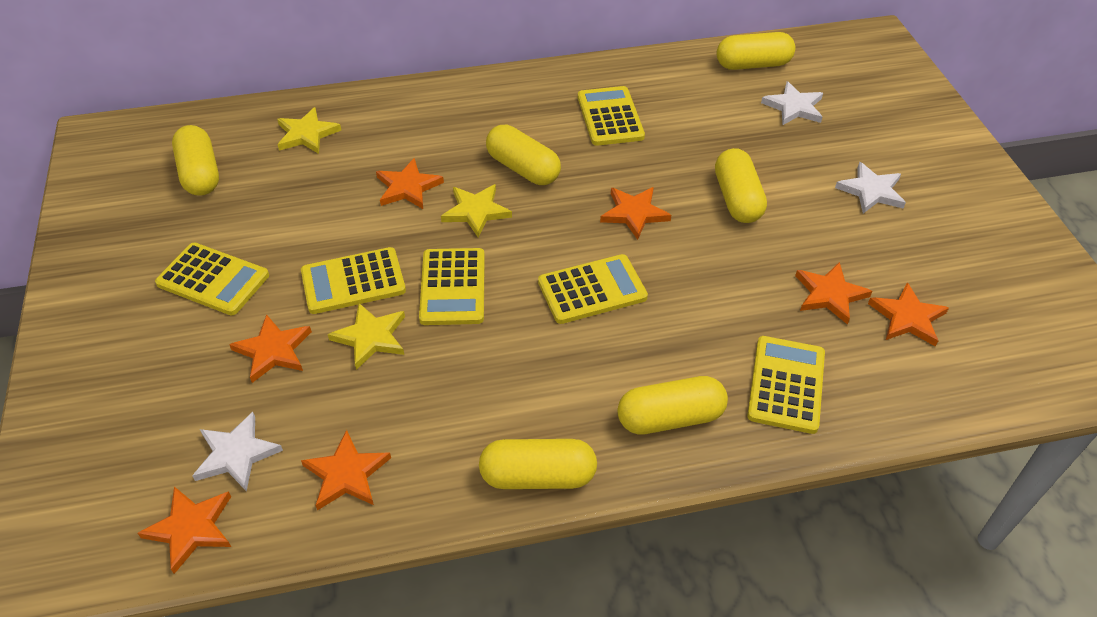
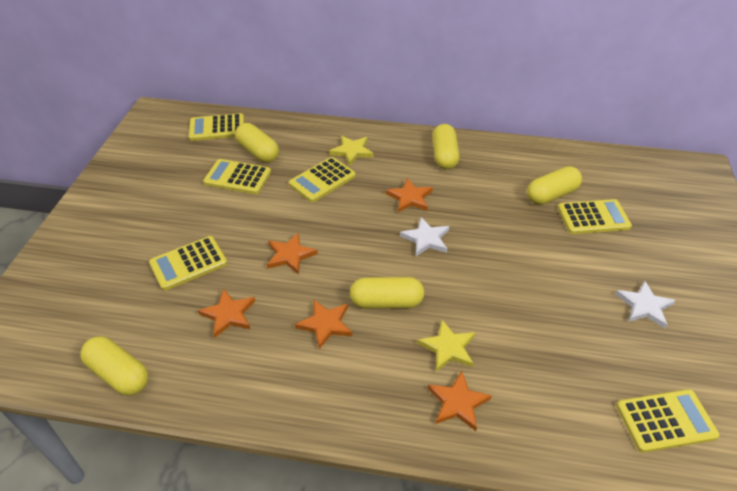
orange star: 7 -> 5
white star: 3 -> 2
yellow capsule: 6 -> 5
yellow star: 3 -> 2

